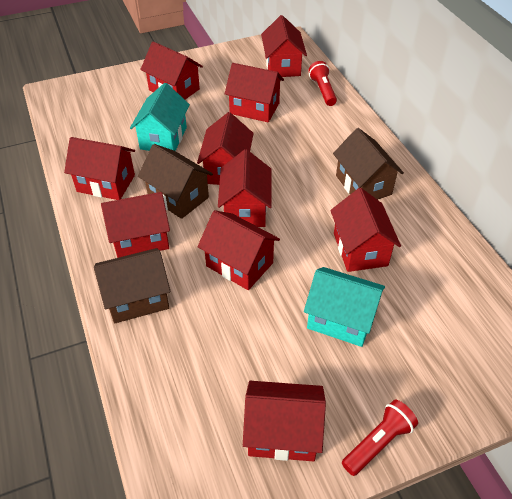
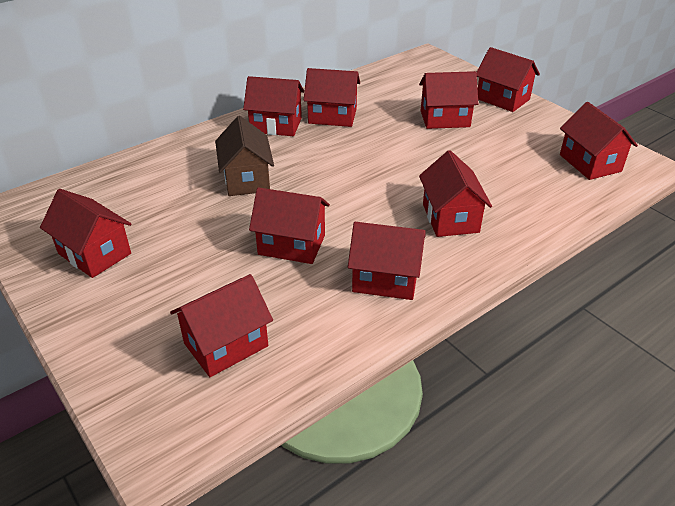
brown house: 3 -> 1
red flashlight: 2 -> 0
turquoise house: 2 -> 0

